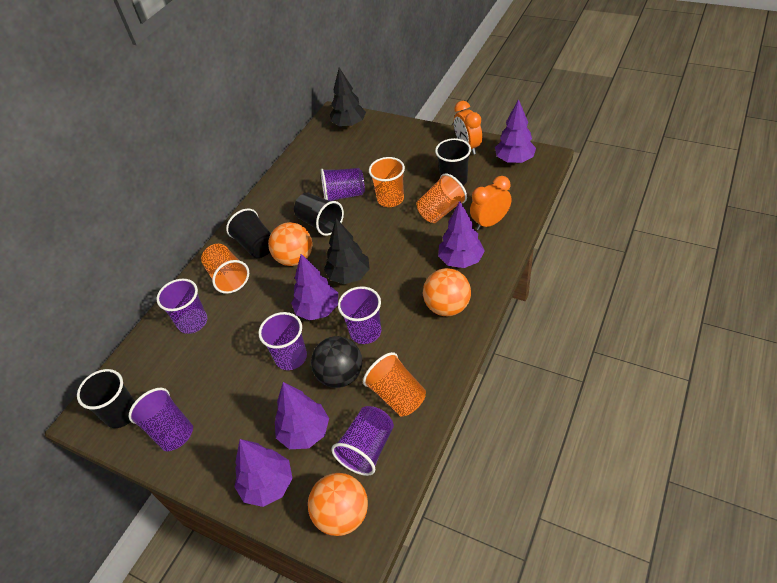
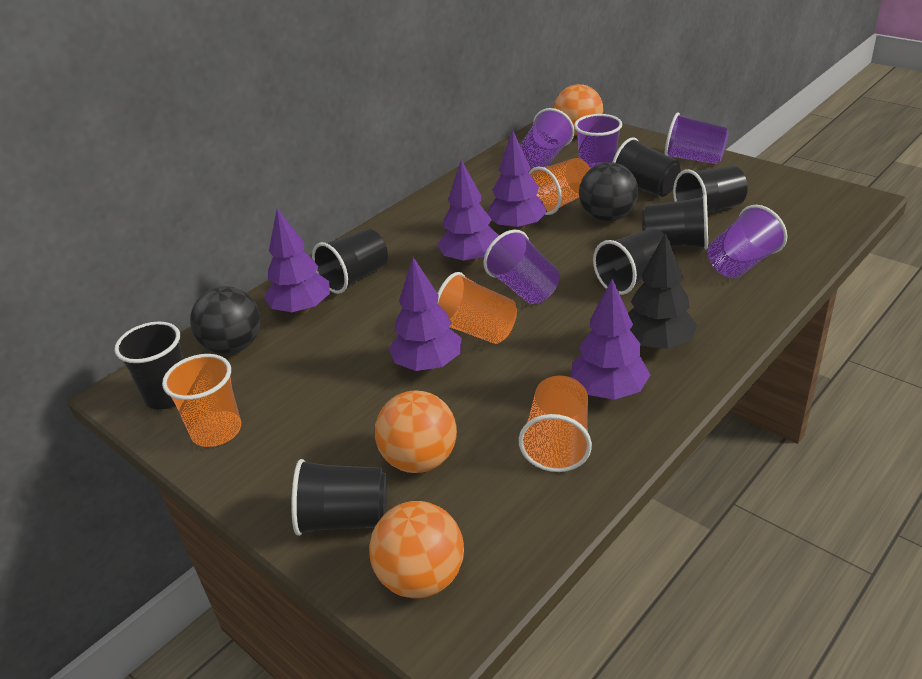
black ball: 1 -> 2
black cup: 4 -> 7
black tree: 2 -> 1
orange clock: 2 -> 0
purple cup: 6 -> 5

